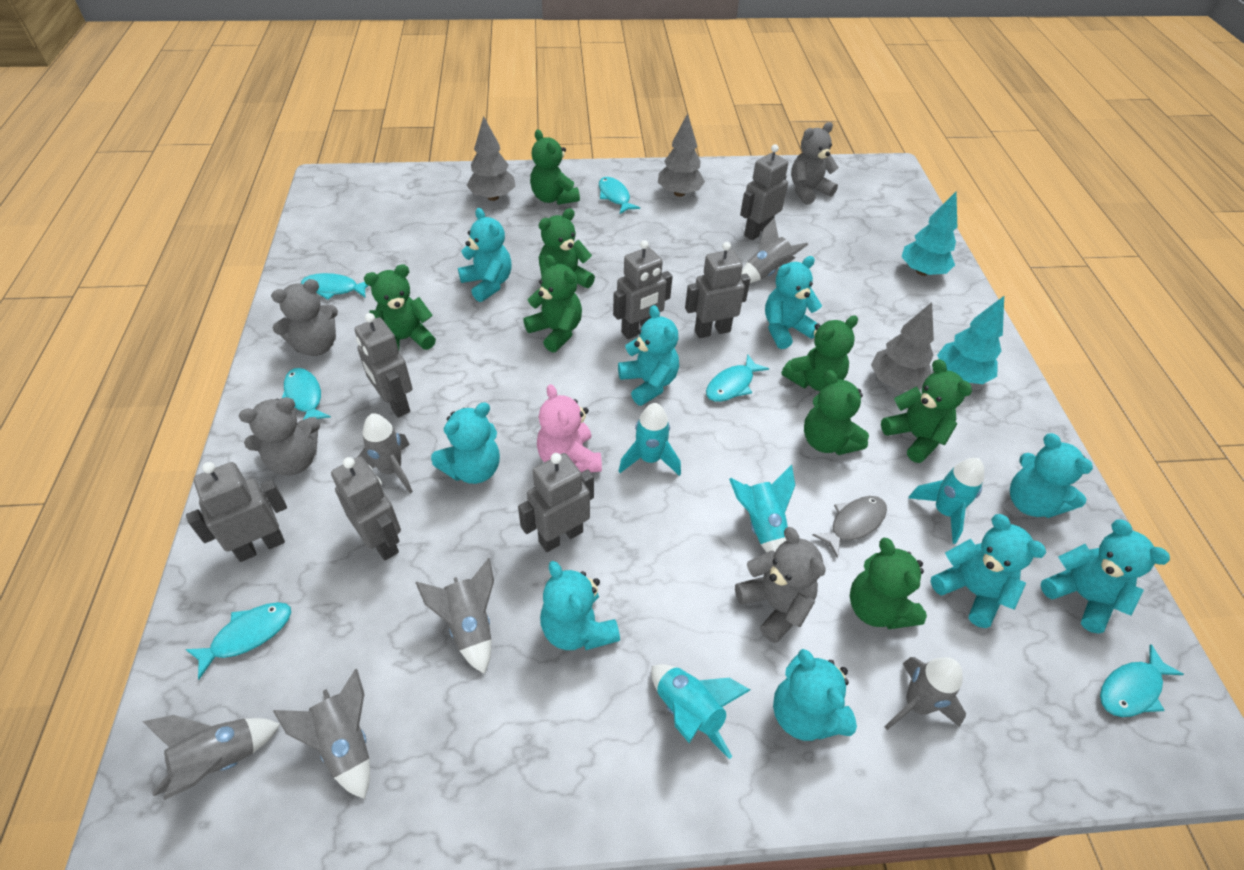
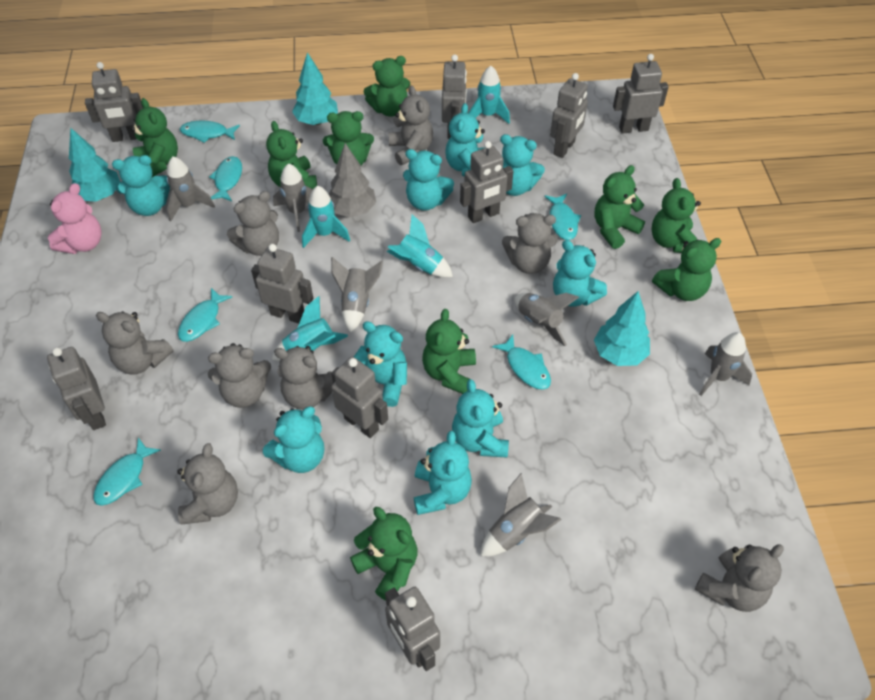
green teddy bear: 8 -> 9
grey fish: 1 -> 0
grey robot: 7 -> 9
grey teddy bear: 4 -> 8
grey tree: 3 -> 1
turquoise tree: 2 -> 3

